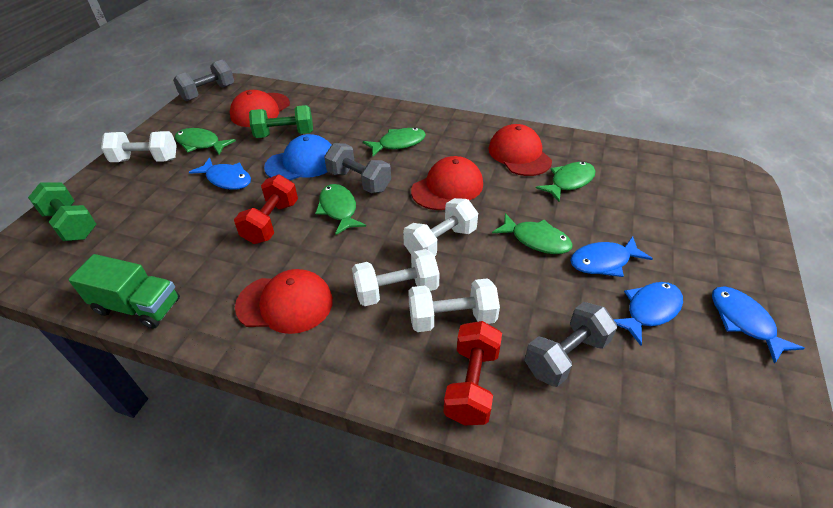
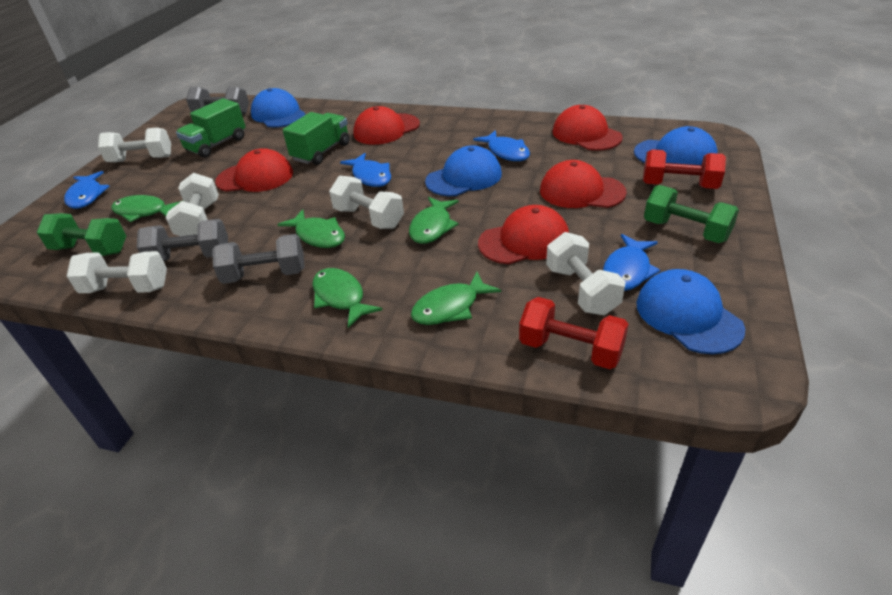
blue cap: 1 -> 4
green truck: 1 -> 2
red cap: 4 -> 5
white dumbbell: 4 -> 5

